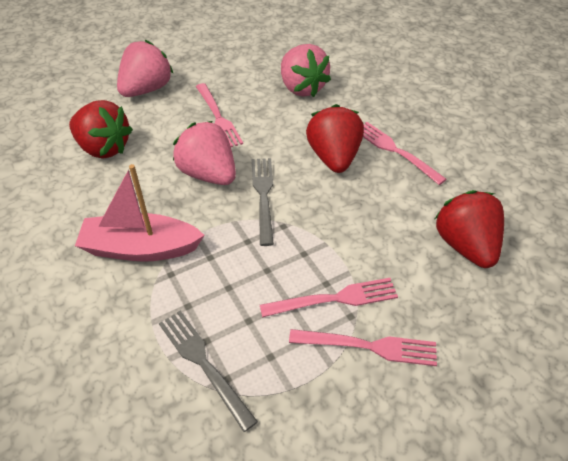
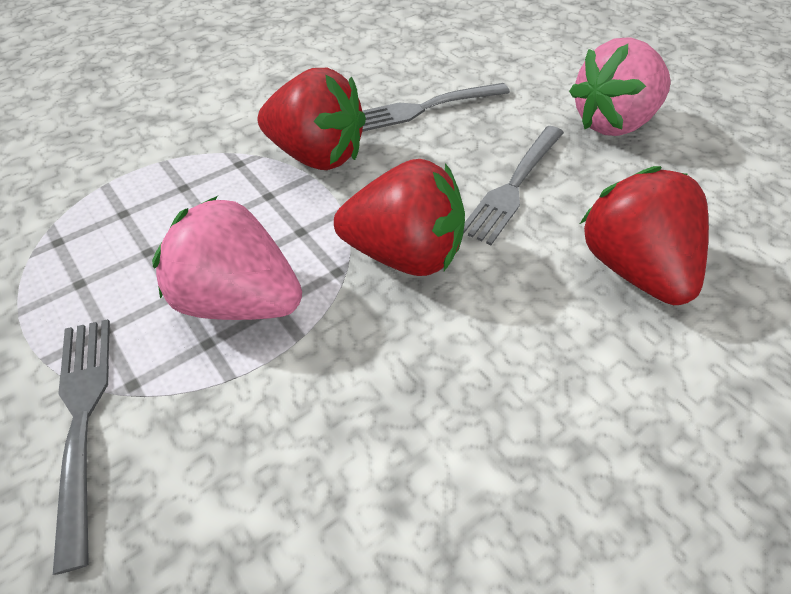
grey fork: 2 -> 3
pink boat: 1 -> 0
pink fork: 4 -> 0
pink strawberry: 3 -> 2

